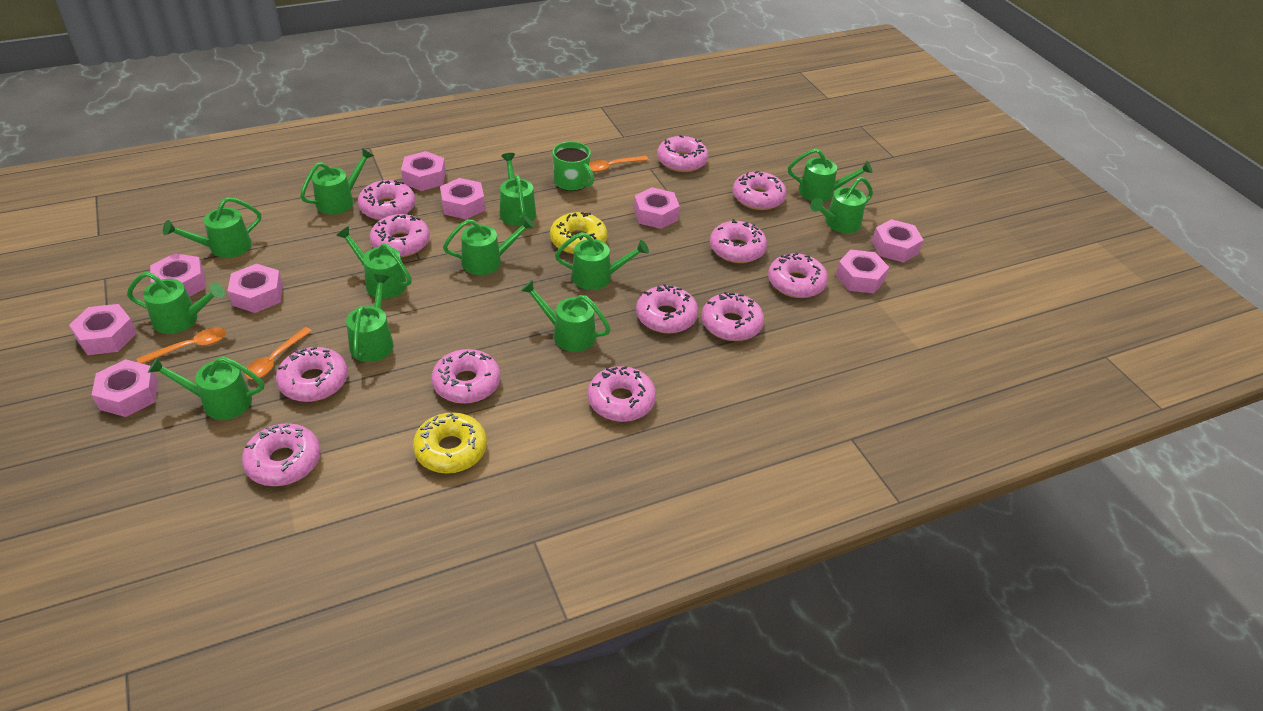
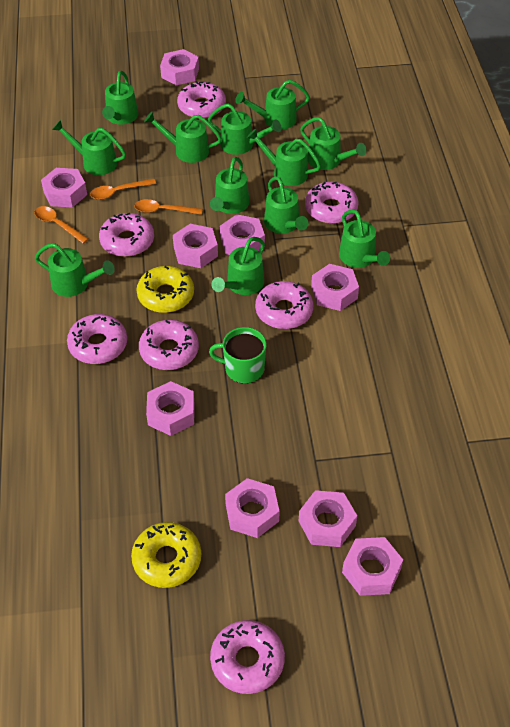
pink donut: 12 -> 7

